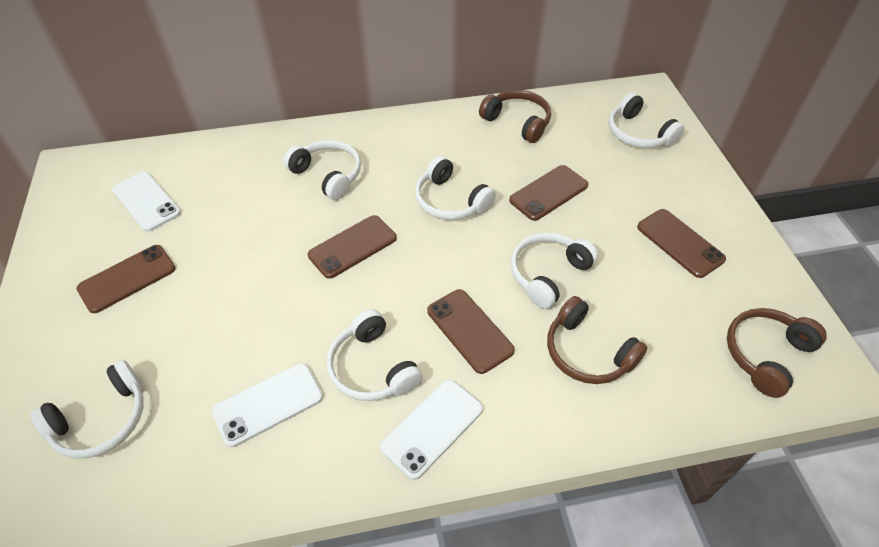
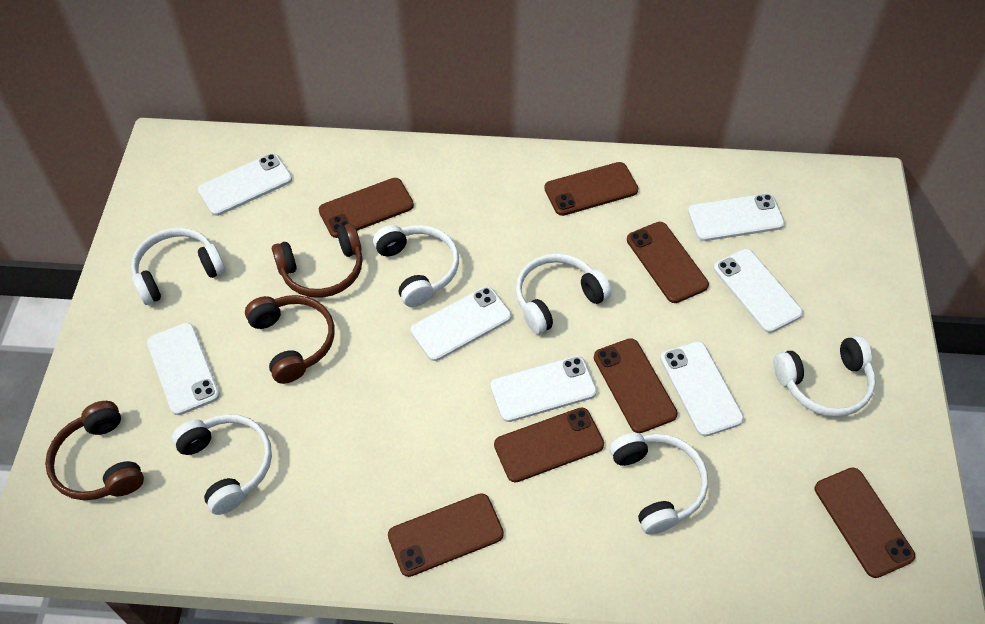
brown phone: 5 -> 7
white phone: 3 -> 7

